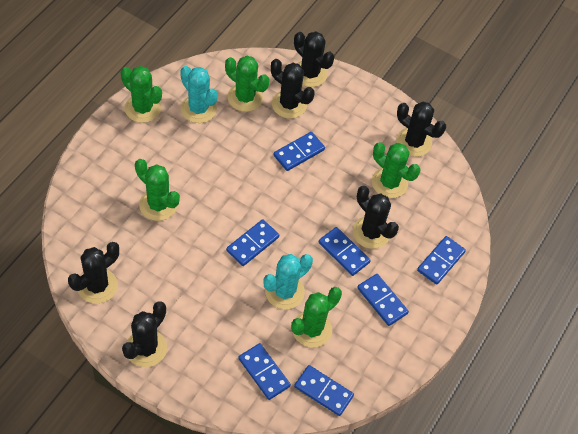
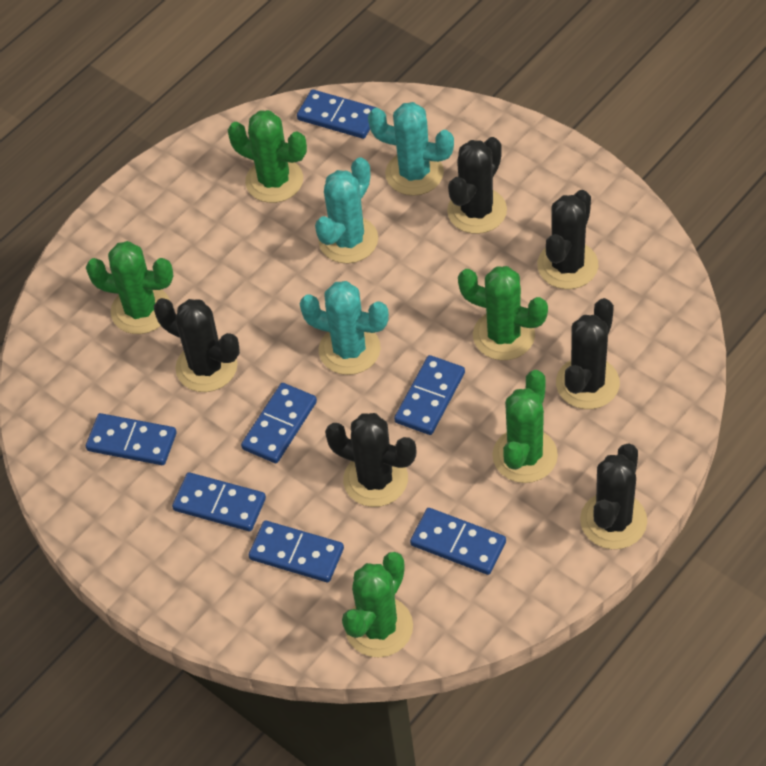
turquoise cactus: 2 -> 3

